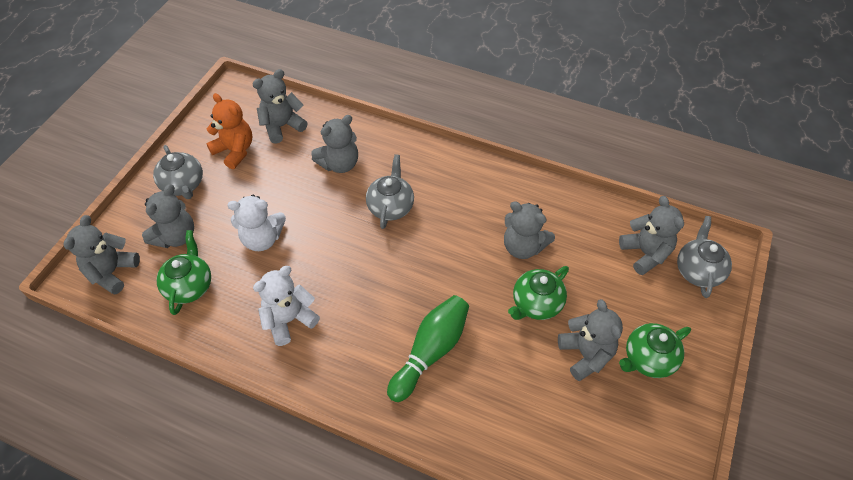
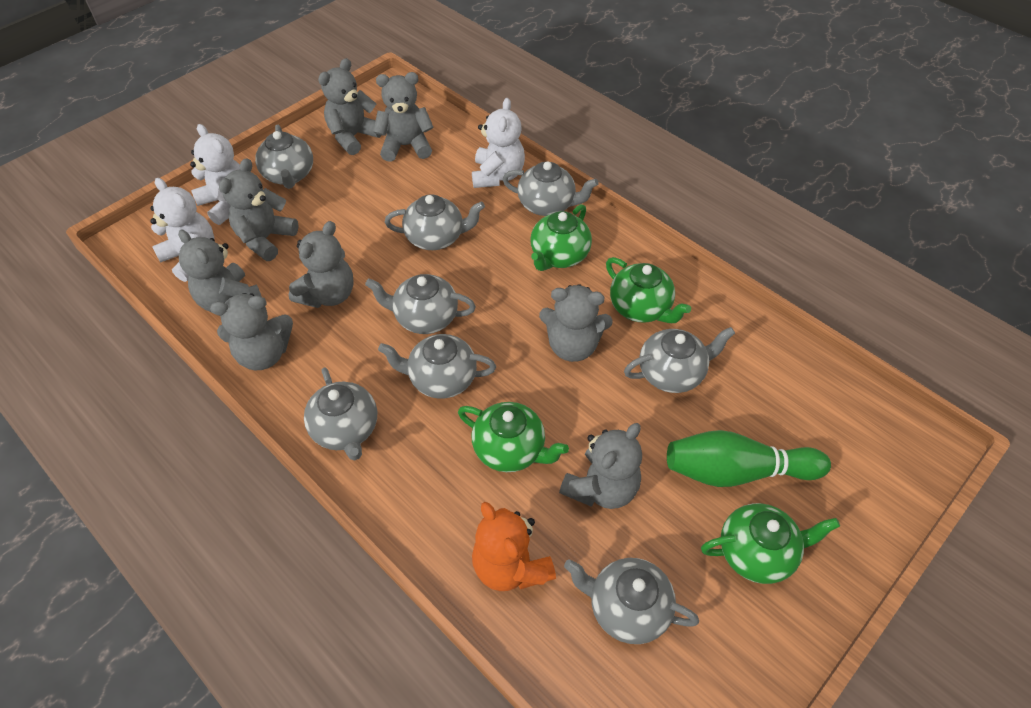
green teapot: 3 -> 4
grey teapot: 3 -> 8
grey teddy bear: 7 -> 8
white teddy bear: 2 -> 3

